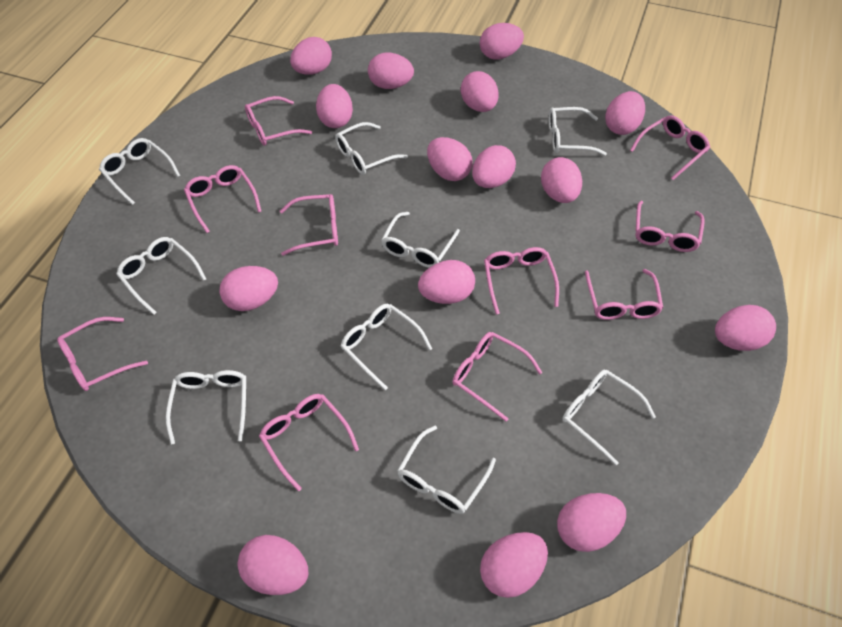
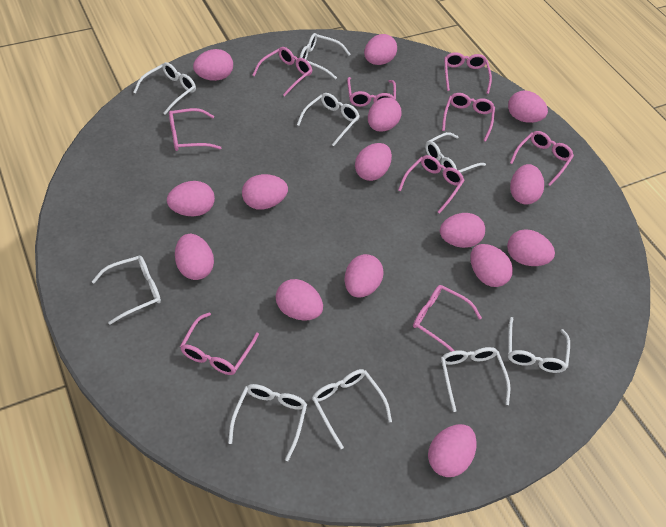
pink glasses: 10 -> 9

